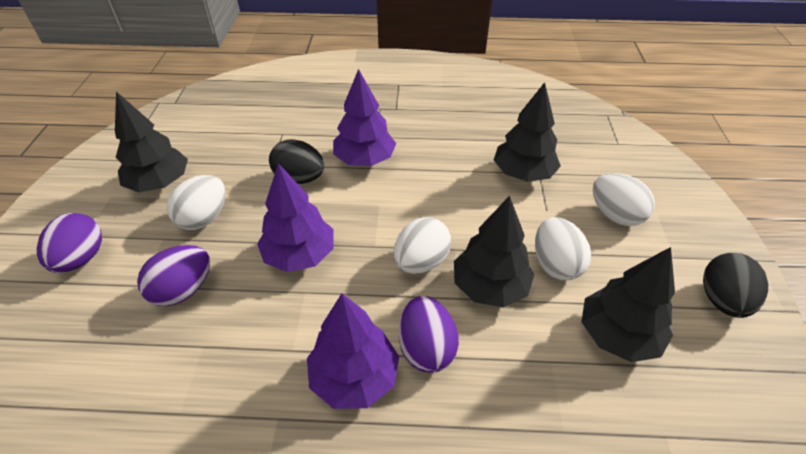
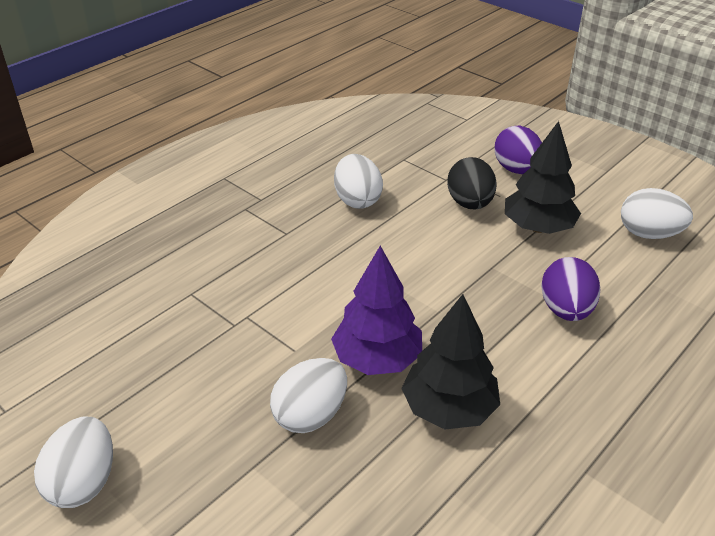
black egg: 2 -> 1
black tree: 4 -> 2
purple egg: 3 -> 2
purple tree: 3 -> 1

